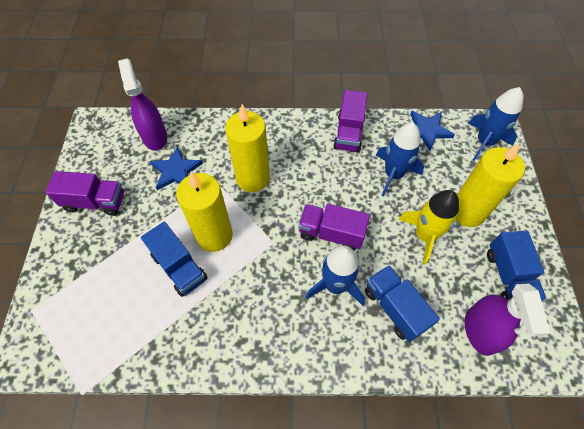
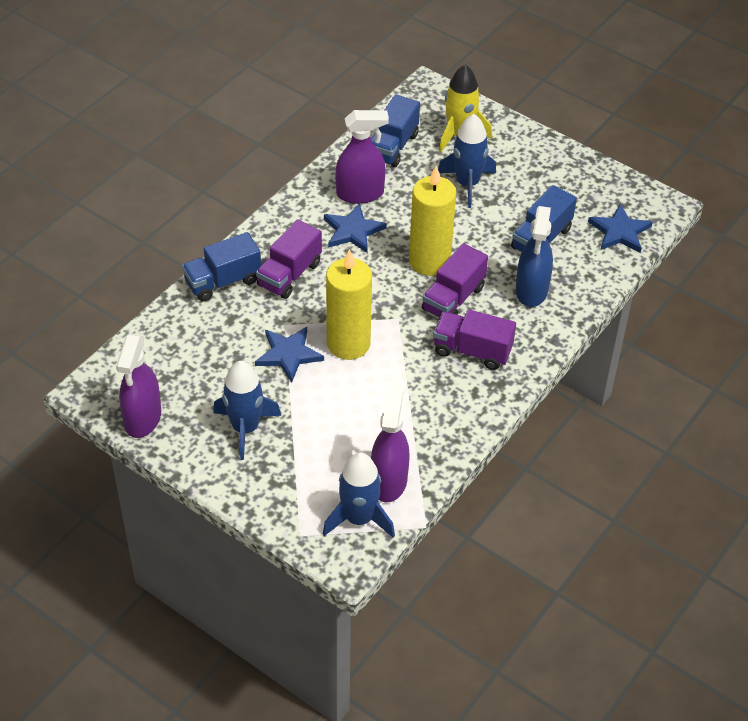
blue spray bottle: 0 -> 1
blue star: 2 -> 3
purple spray bottle: 2 -> 3
yellow candle: 3 -> 2

